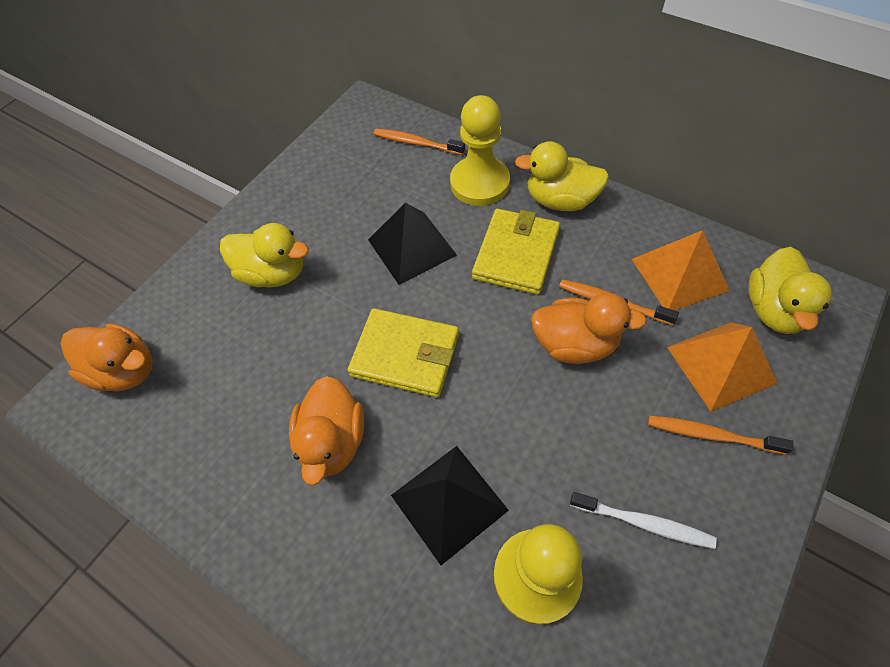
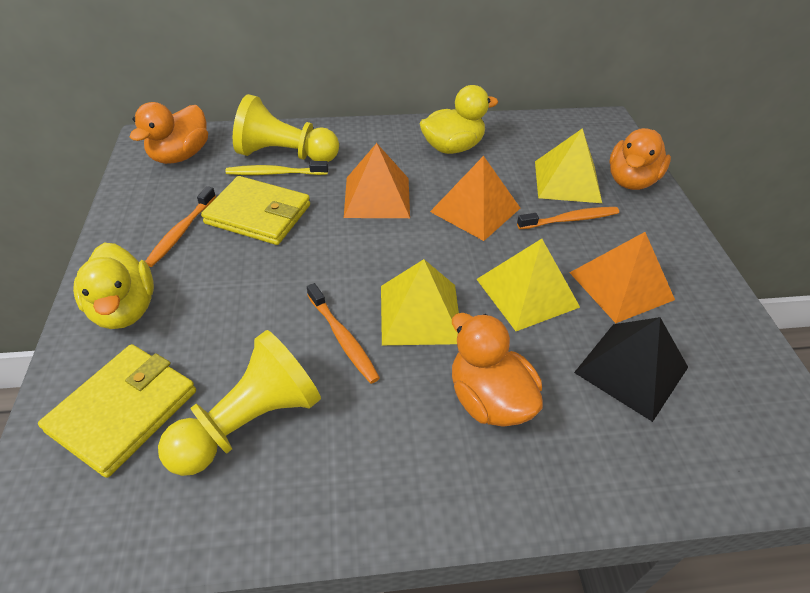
black pyramid: 2 -> 1
orange pyramid: 2 -> 3
white toothbrush: 1 -> 0
yellow duck: 3 -> 2
yellow pyramid: 0 -> 3
yellow toothbrush: 0 -> 1

